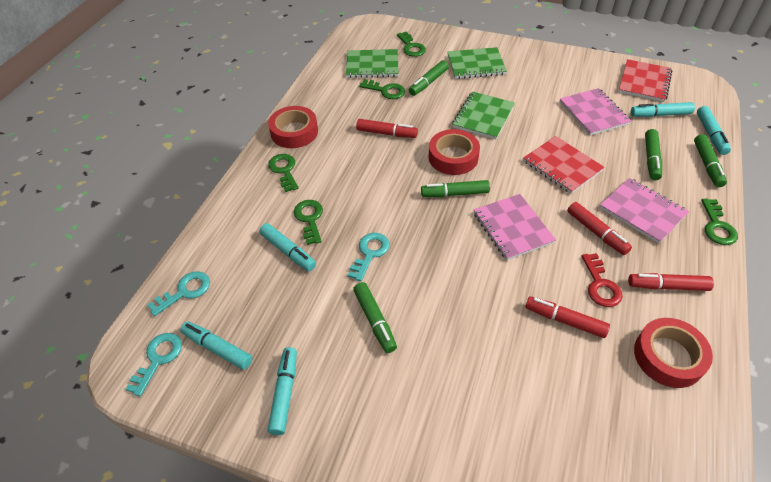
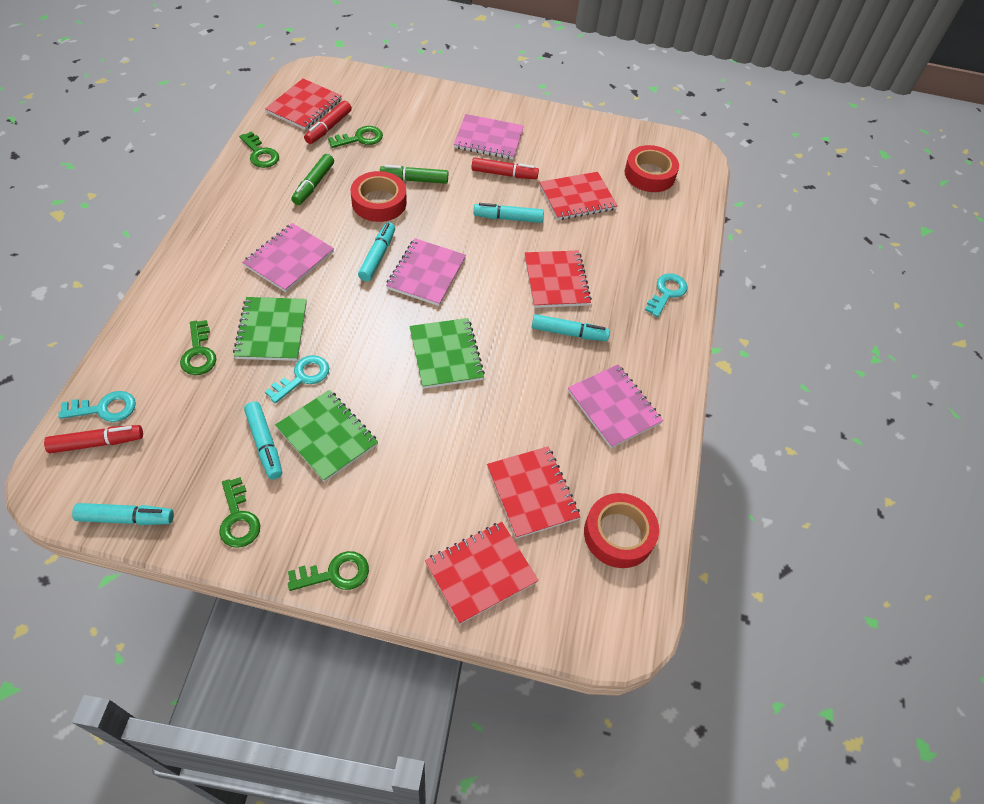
green marker: 5 -> 2
pink notebook: 3 -> 4
red key: 1 -> 0
red marker: 4 -> 3
red notebook: 2 -> 5

